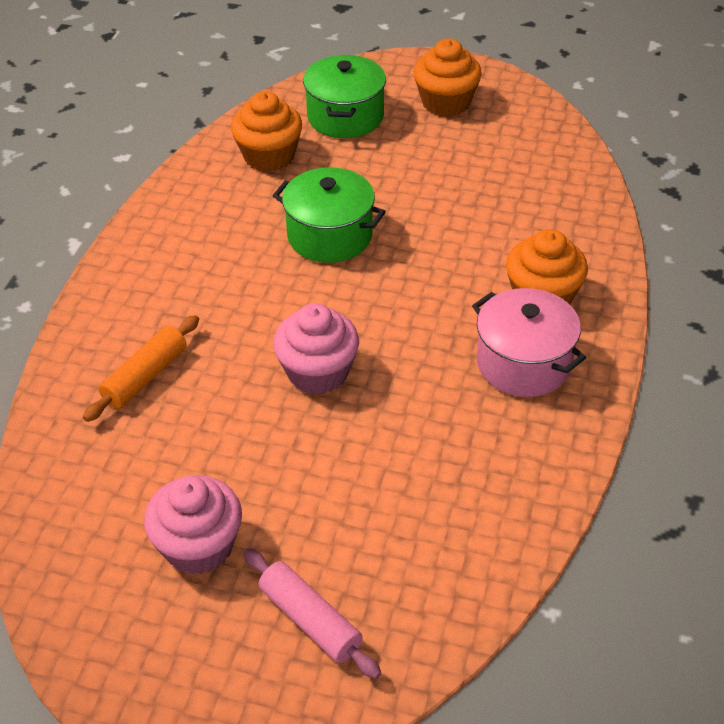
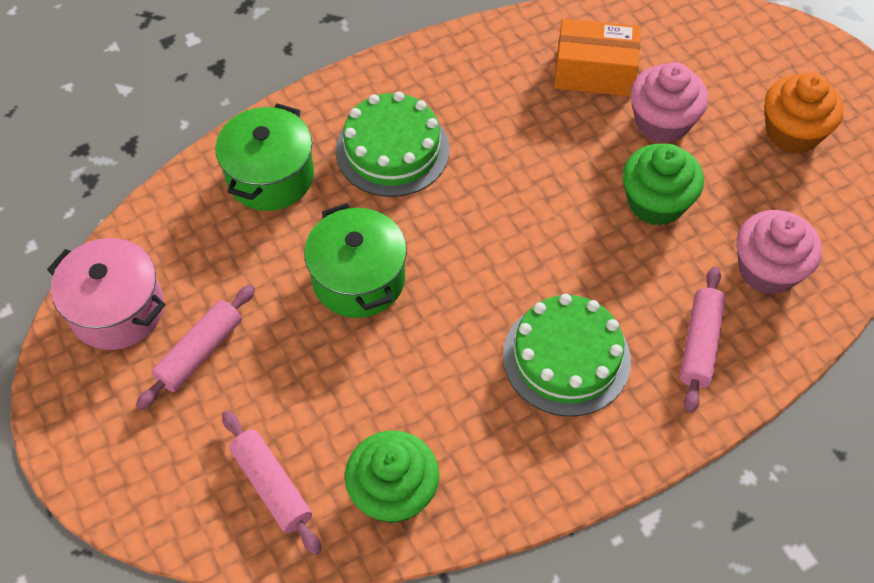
green cake: 0 -> 2
green cupcake: 0 -> 2
orange box: 0 -> 1
orange cupcake: 3 -> 1
orange rolling pin: 1 -> 0
pink rolling pin: 1 -> 3

